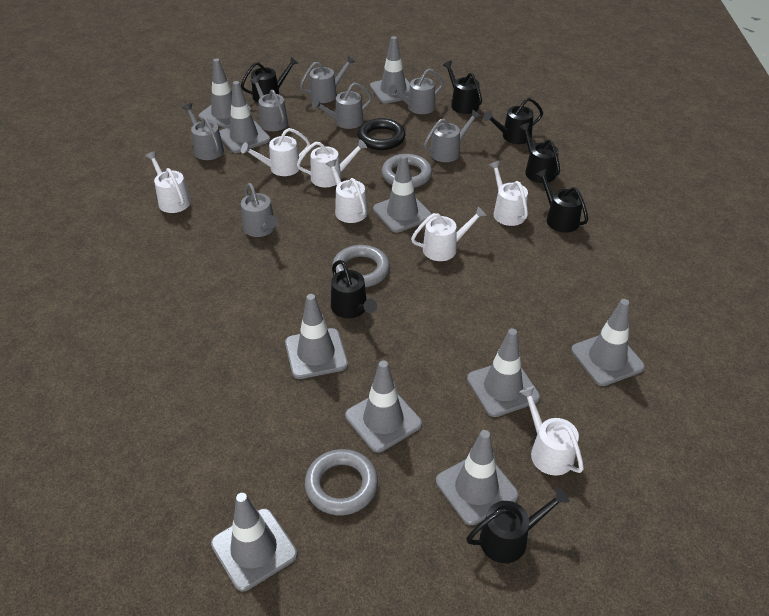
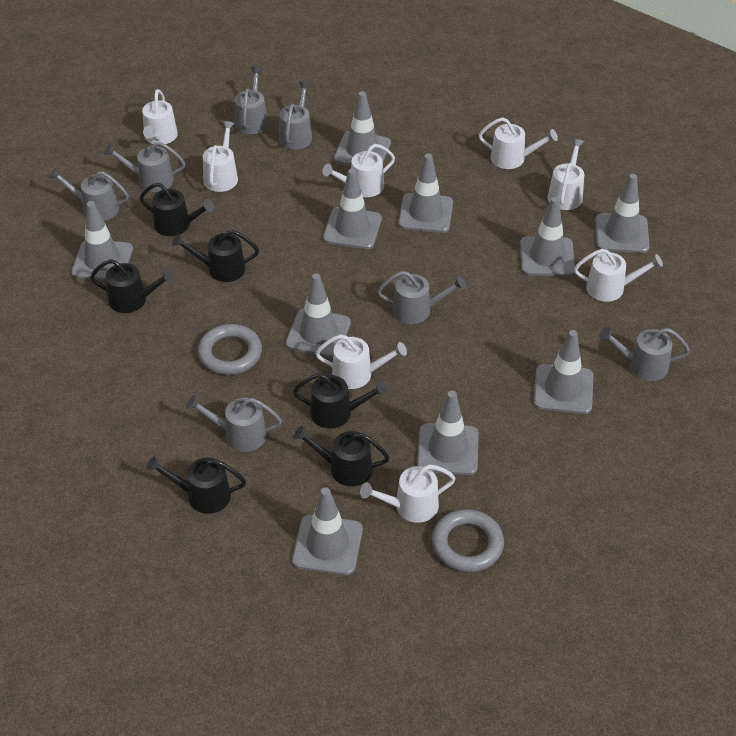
black ring: 1 -> 0
black watering can: 7 -> 6
grey ring: 3 -> 2
white watering can: 7 -> 8

